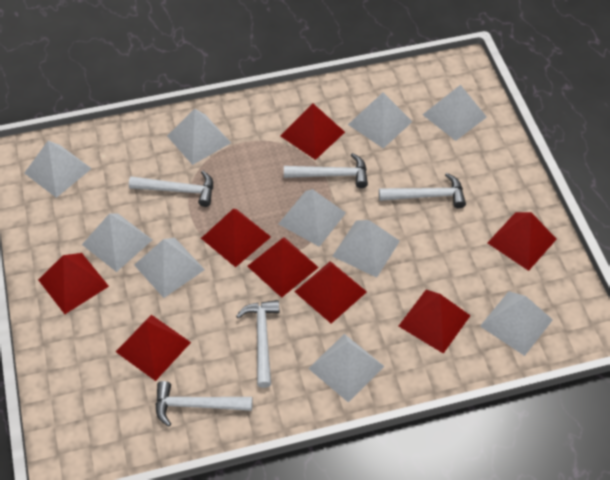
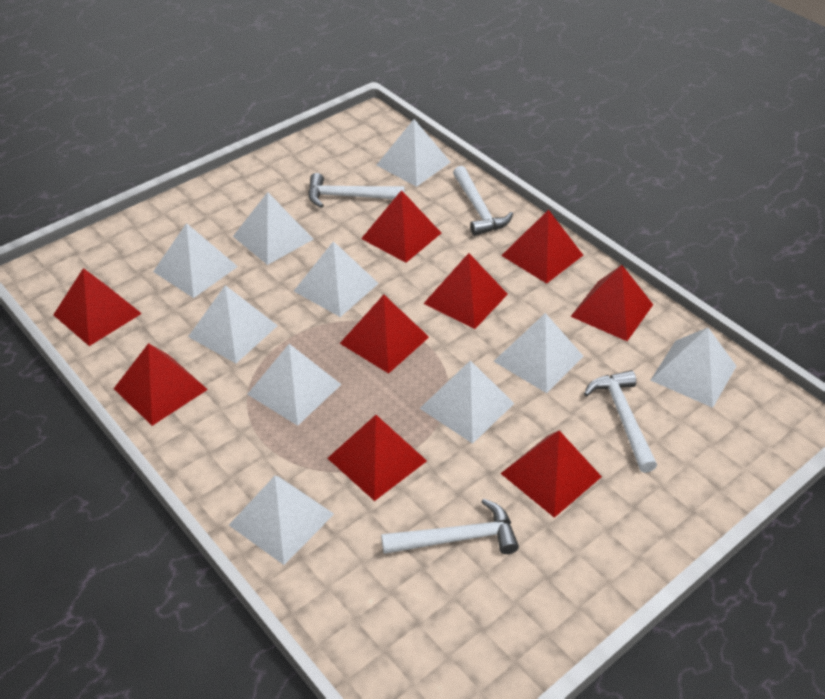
red pyramid: 8 -> 9
white hammer: 5 -> 4

